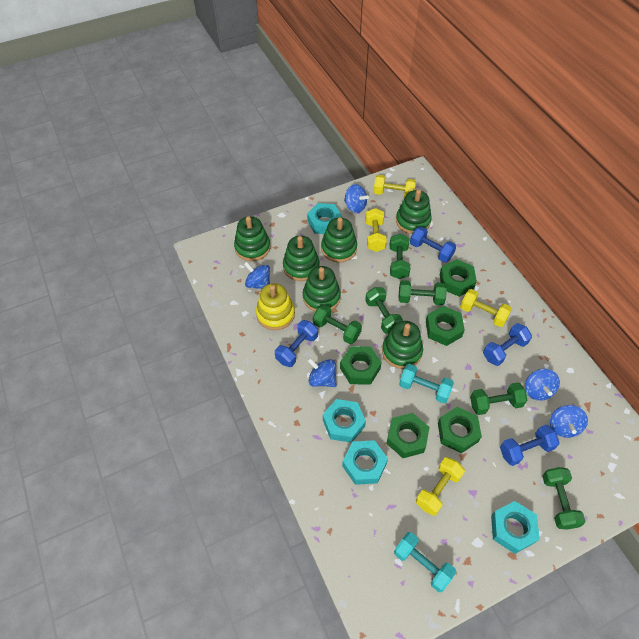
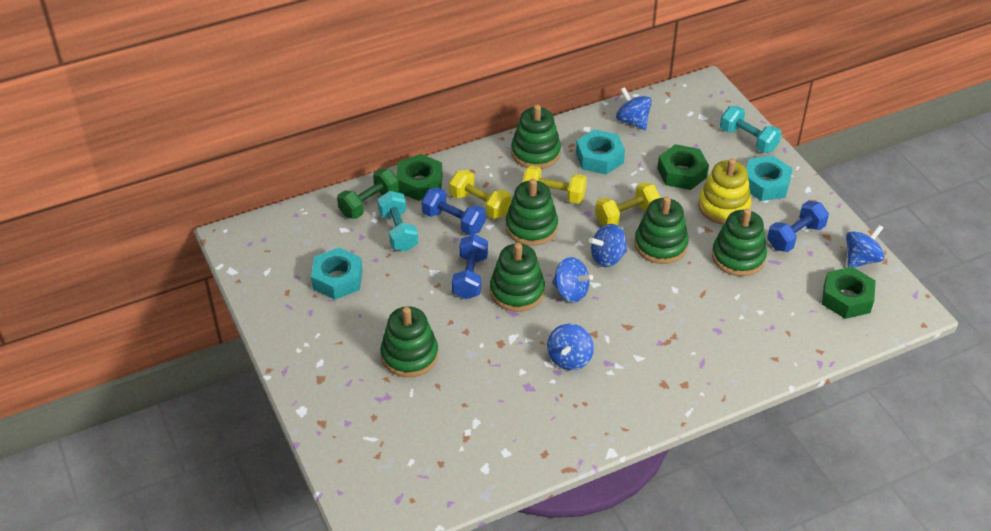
blue dumbbell: 4 -> 3
green dumbbell: 6 -> 1
green nut: 5 -> 3
turquoise nut: 4 -> 3
yellow dumbbell: 4 -> 3

